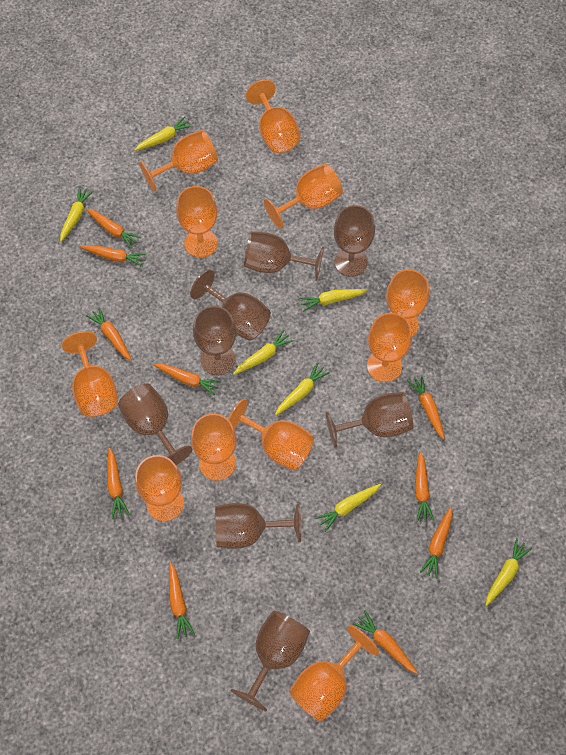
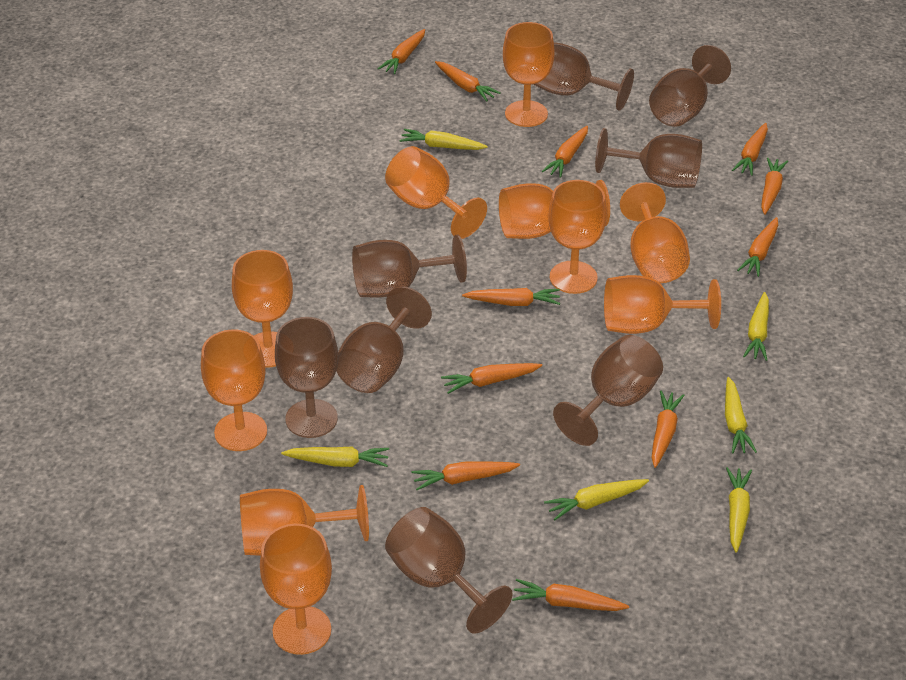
orange carrot: 10 -> 11
orange goblet: 11 -> 10
yellow carrot: 7 -> 6

